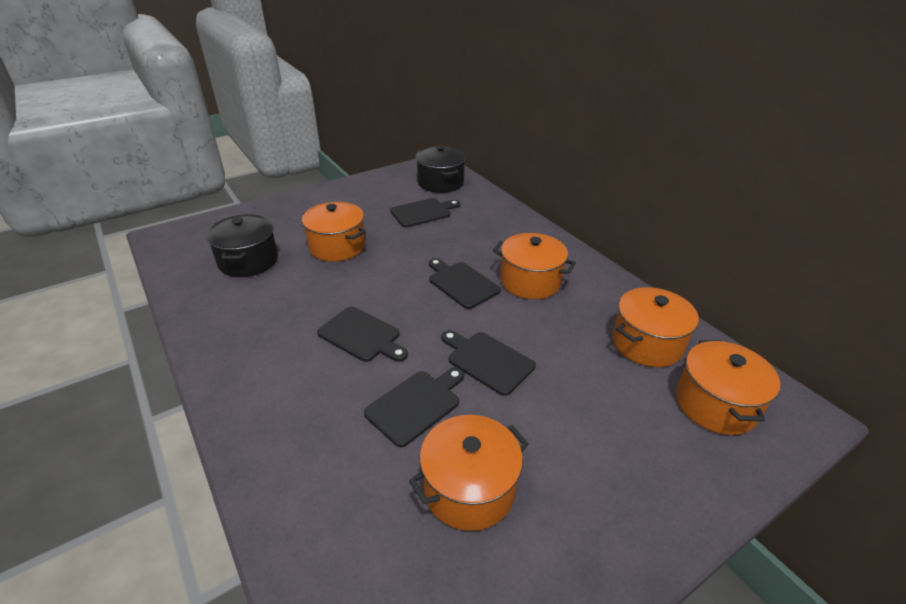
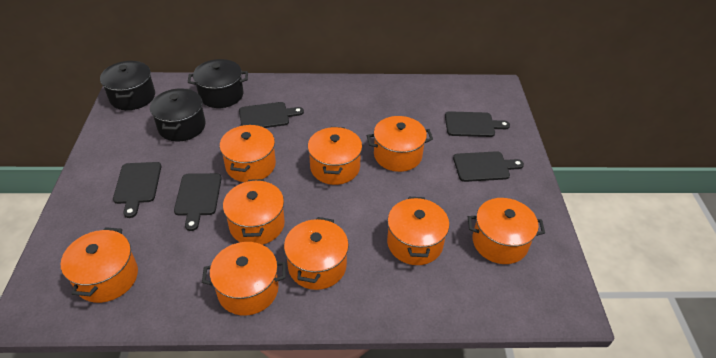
black pot: 2 -> 3
orange pot: 5 -> 9

